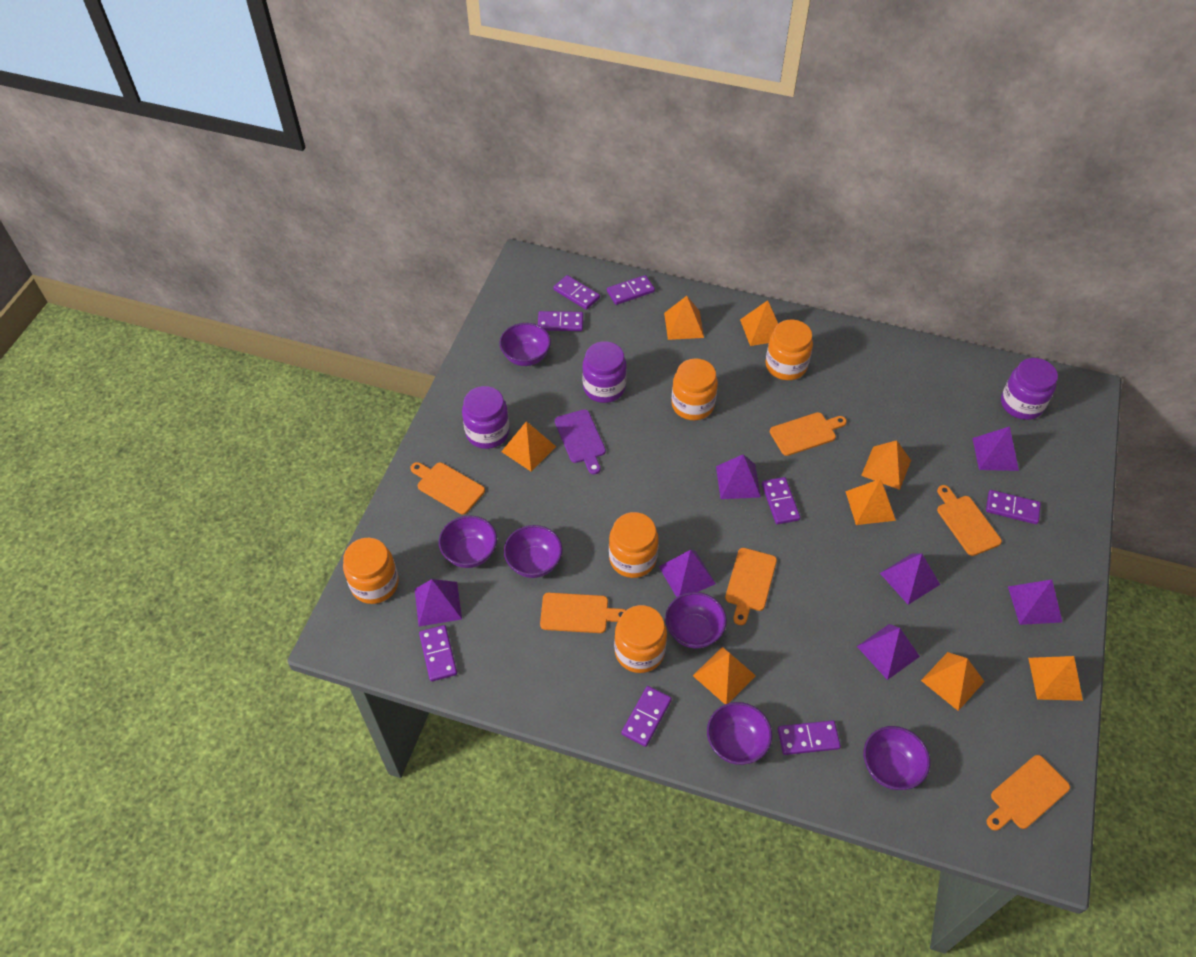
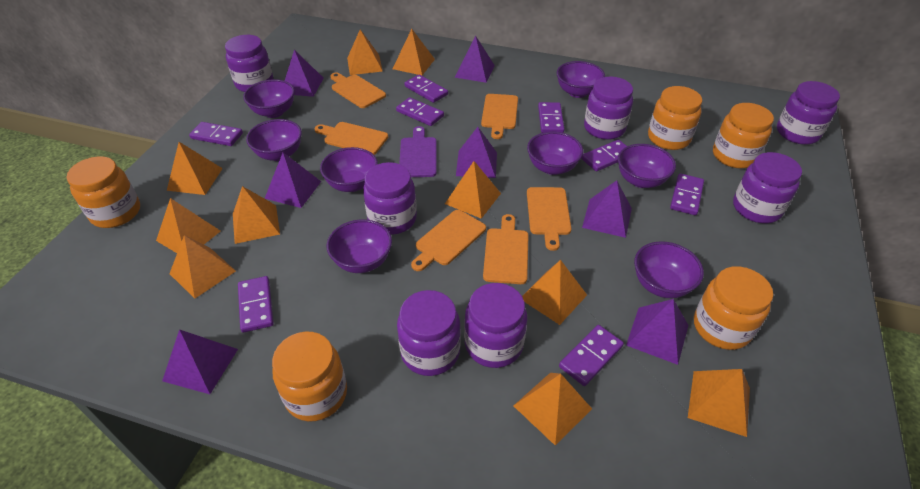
orange pyramid: 8 -> 10
purple bowl: 6 -> 8
purple jar: 3 -> 7

